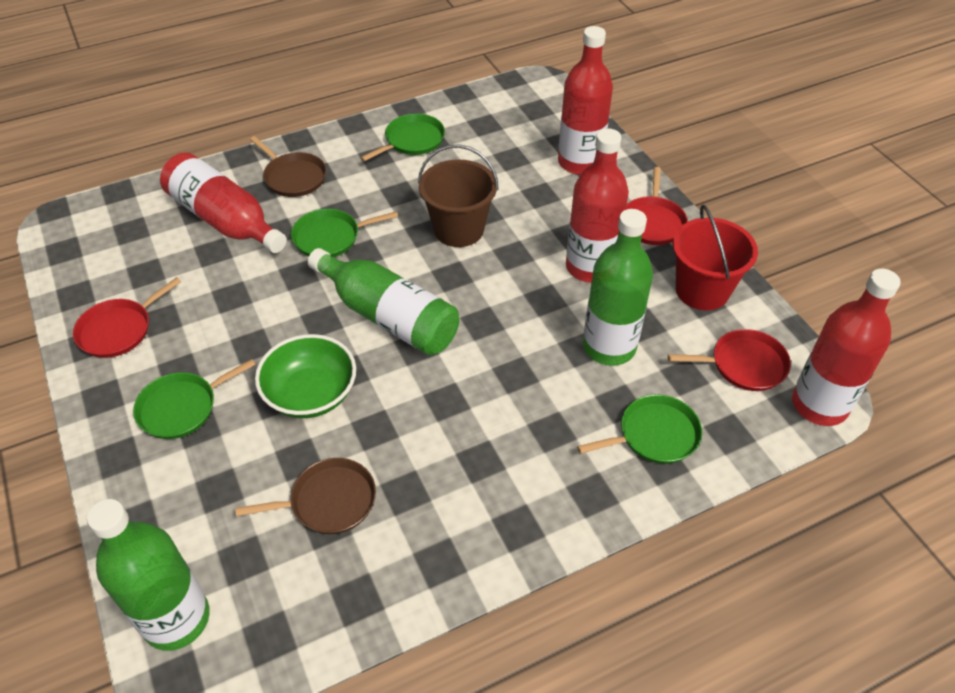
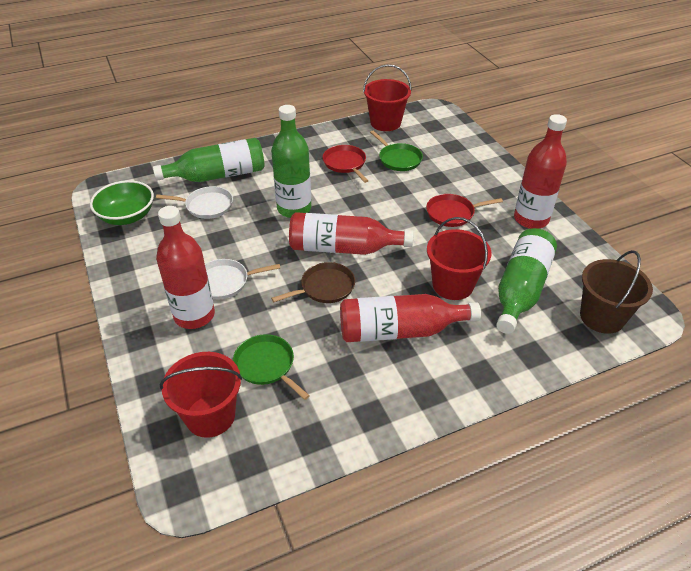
brown pan: 2 -> 1
green pan: 4 -> 2
red bucket: 1 -> 3
red pan: 3 -> 2
white pan: 0 -> 2

